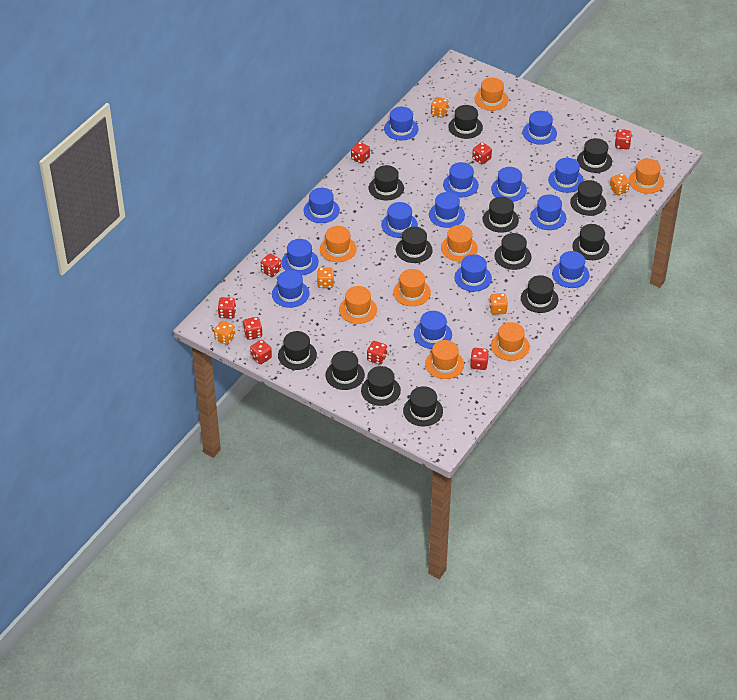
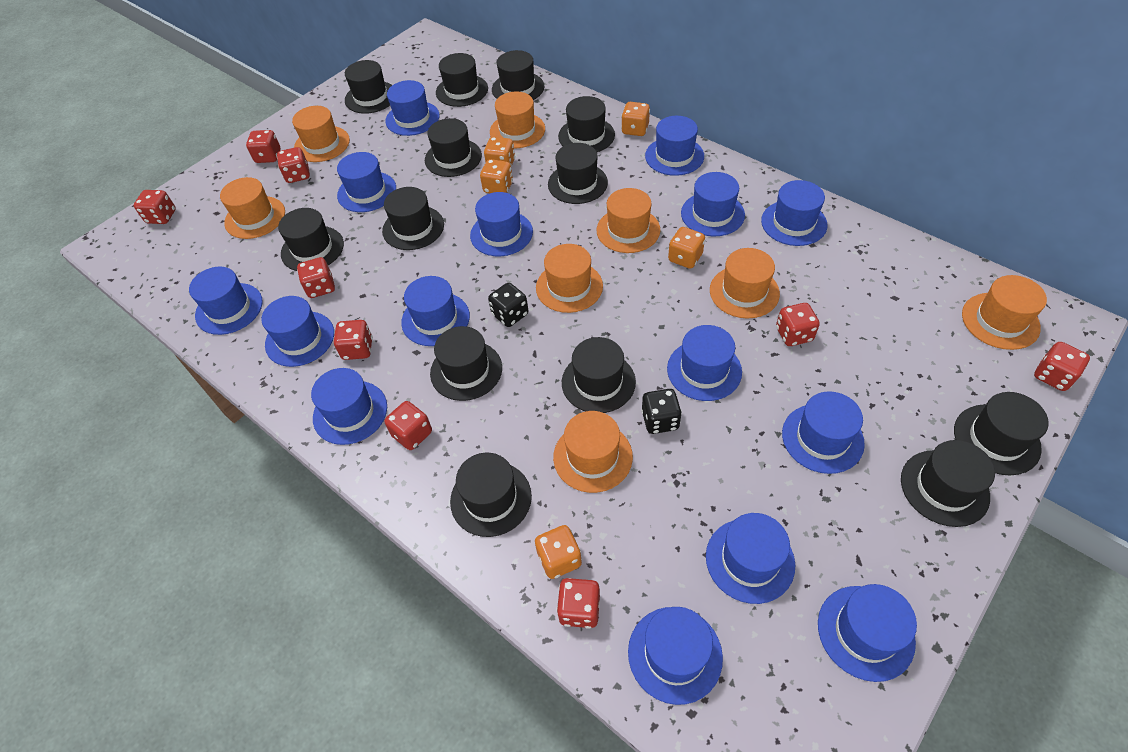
black dice: 0 -> 2
blue hat: 14 -> 15

